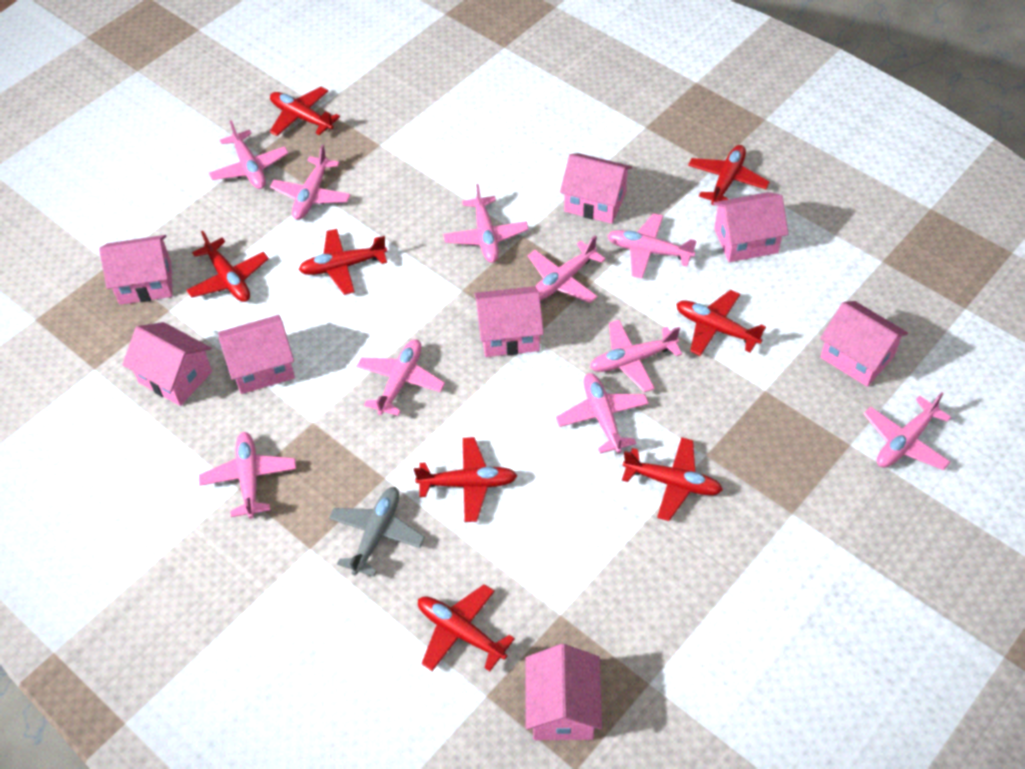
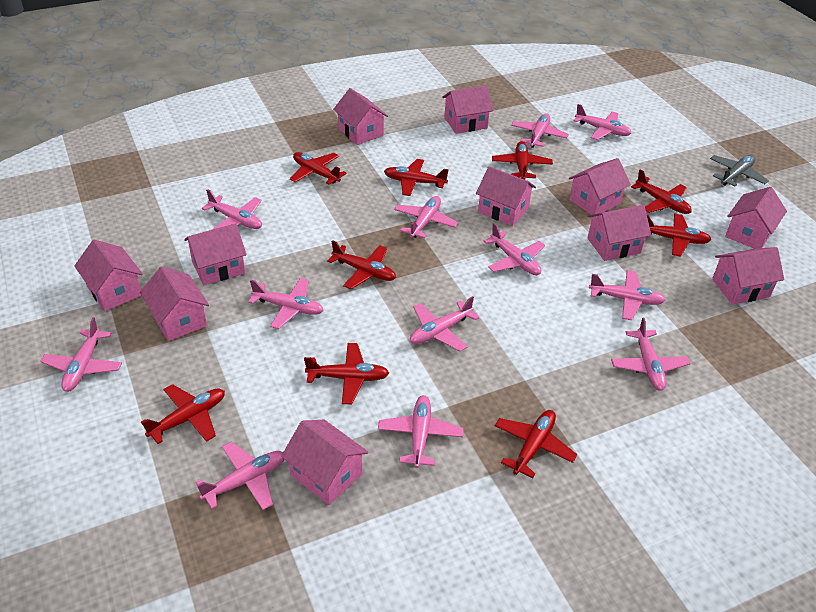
pink house: 8 -> 11
pink plane: 10 -> 12
red plane: 8 -> 9

